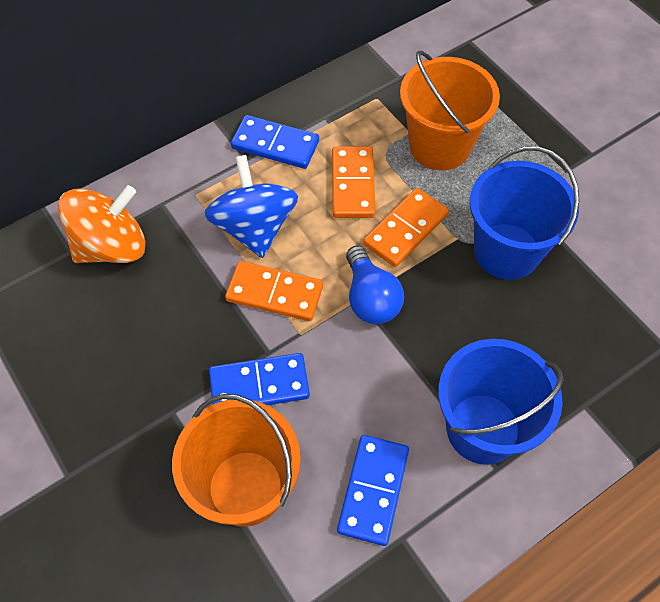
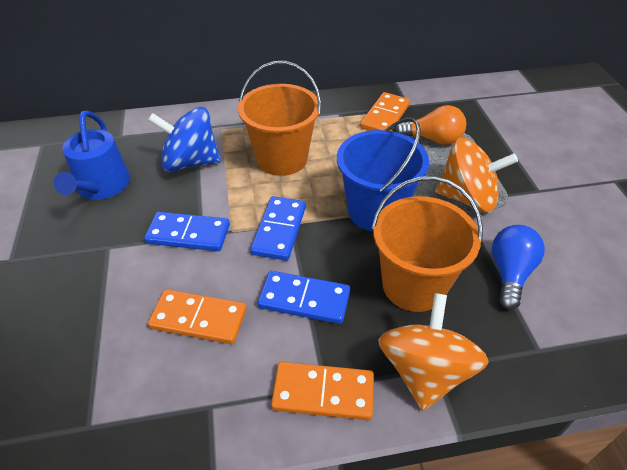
blue bucket: 2 -> 1
blue watering can: 0 -> 1
orange light bulb: 0 -> 1
orange spinning top: 1 -> 2

